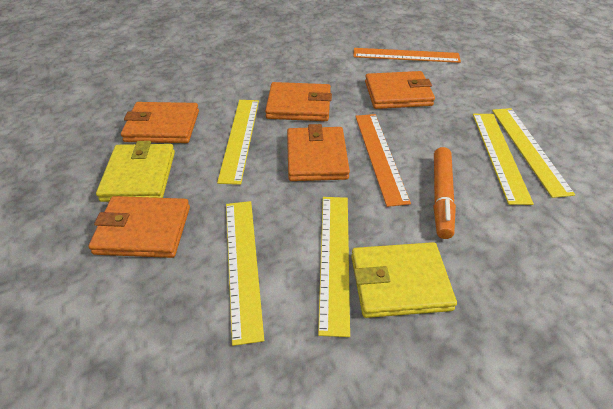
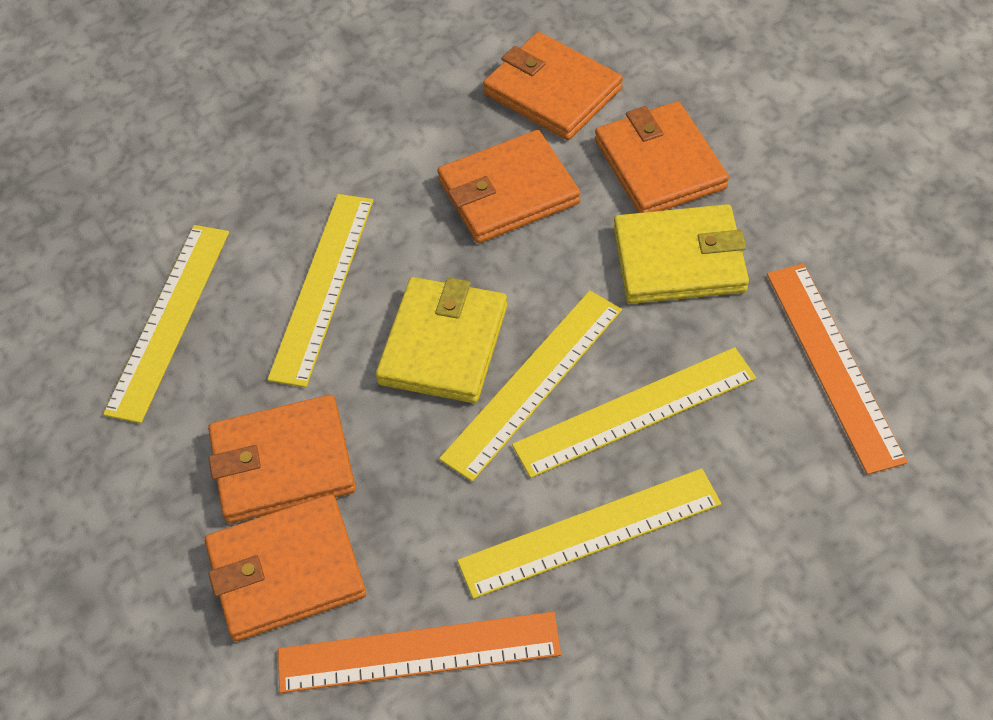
orange marker: 1 -> 0

